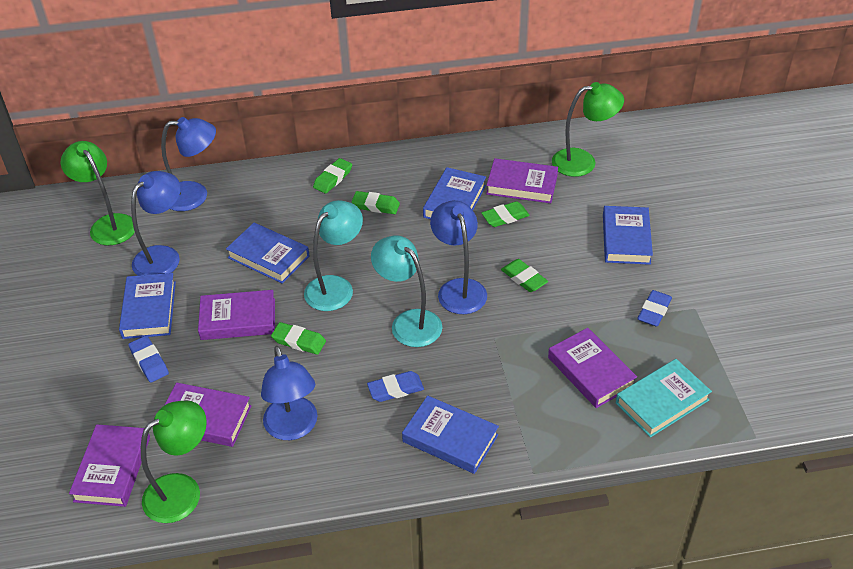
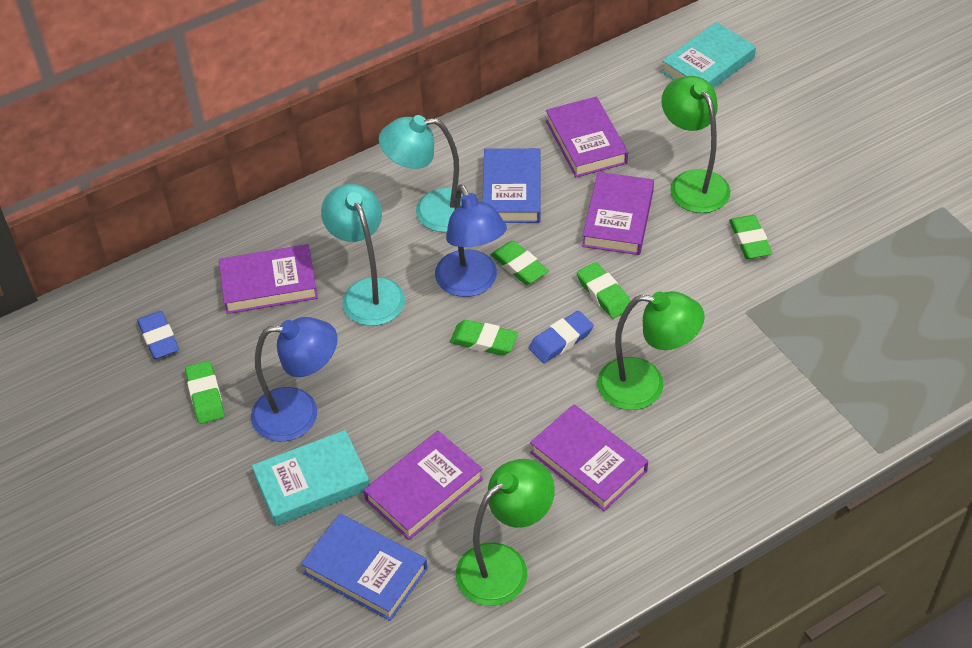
blue book: 5 -> 2
blue eraser: 3 -> 2
blue lamp: 4 -> 2
turquoise book: 1 -> 2

